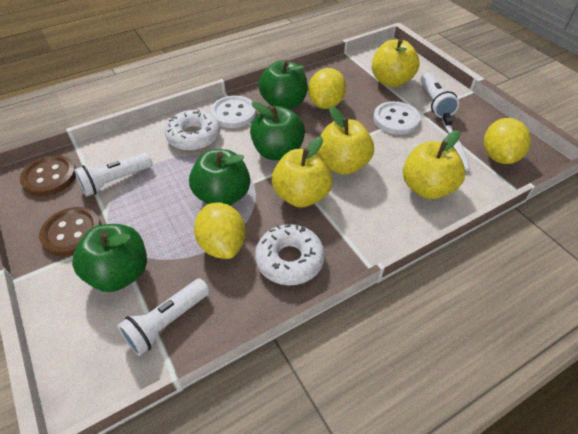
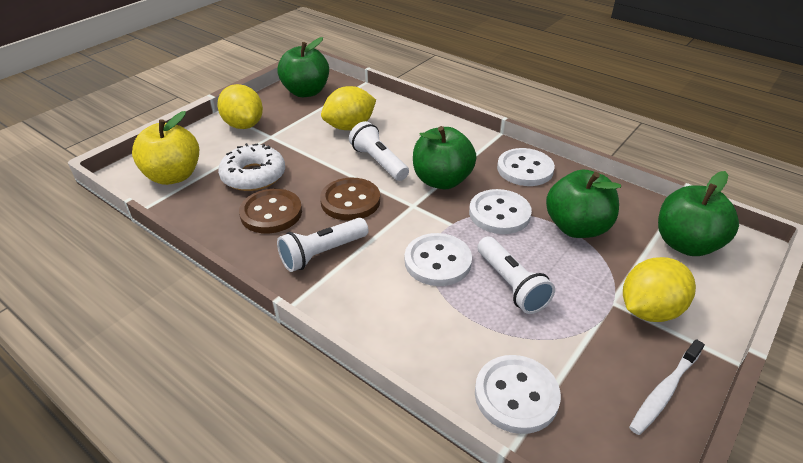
white button: 2 -> 4
white donut: 2 -> 1
yellow apple: 4 -> 1

